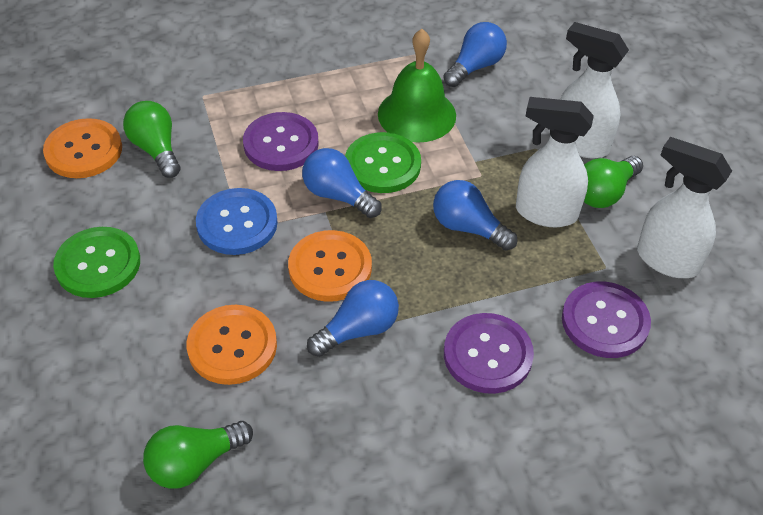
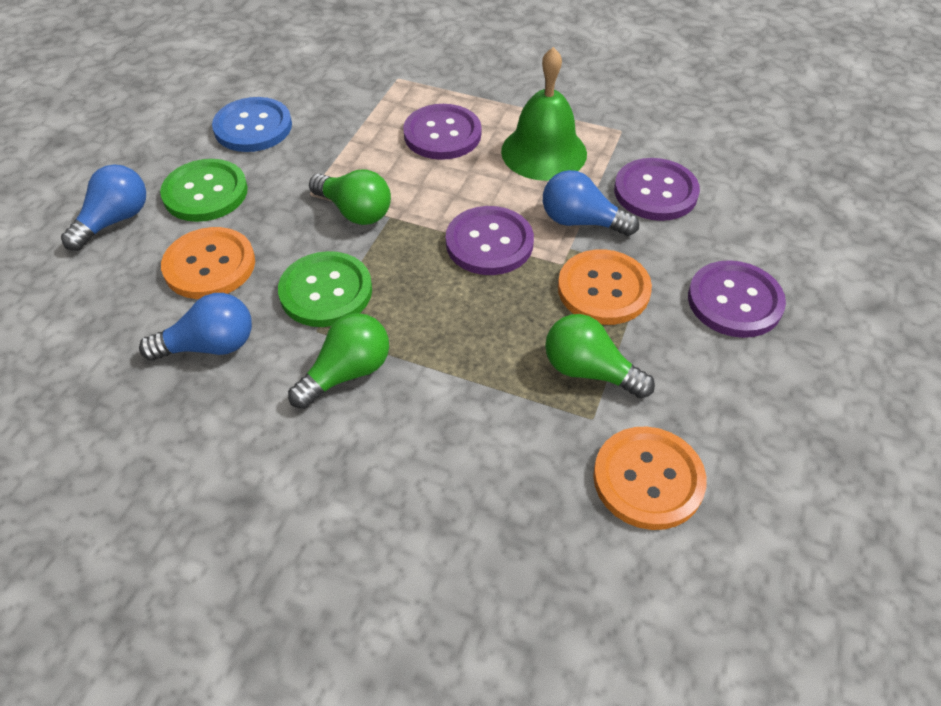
blue light bulb: 4 -> 3
purple button: 3 -> 4
white spray bottle: 3 -> 0

